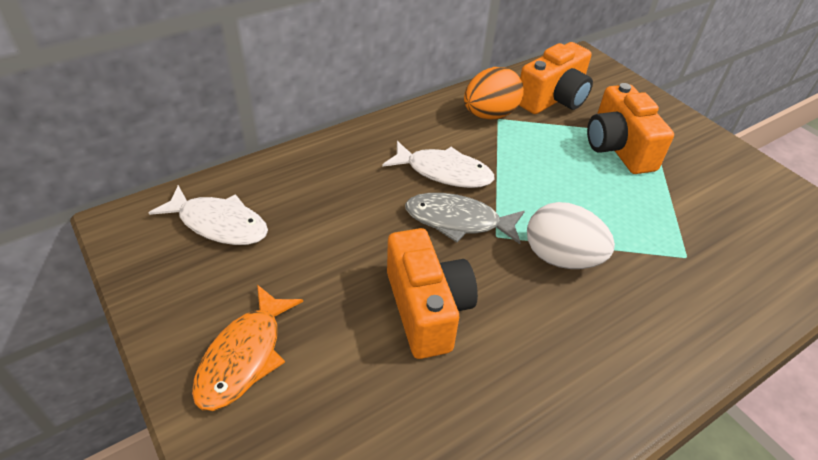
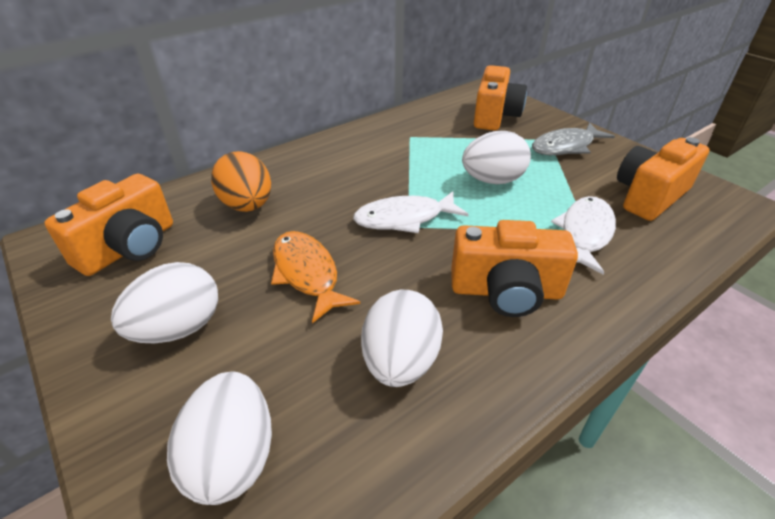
orange camera: 3 -> 4
white egg: 1 -> 4

